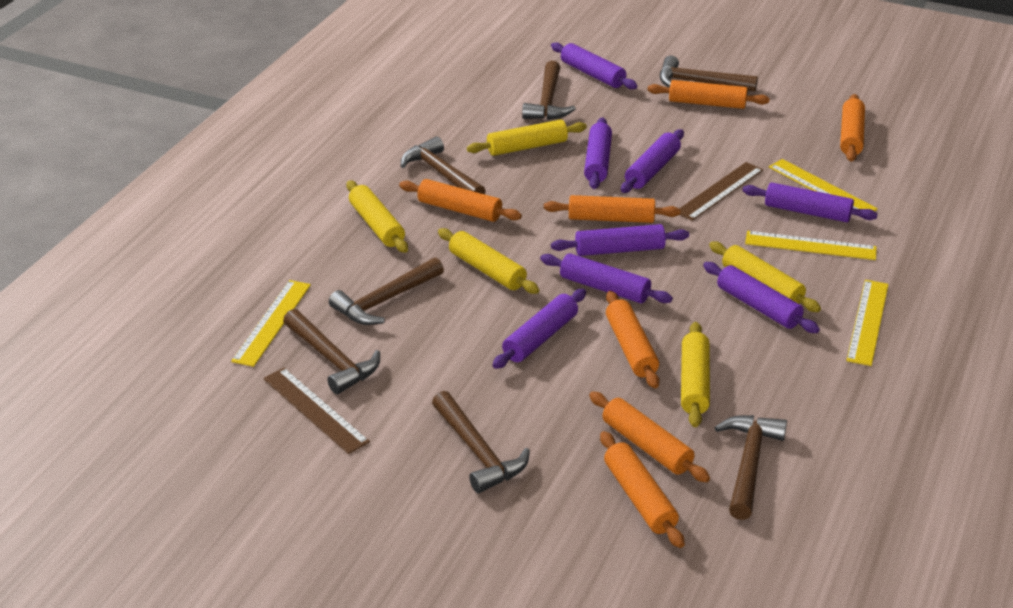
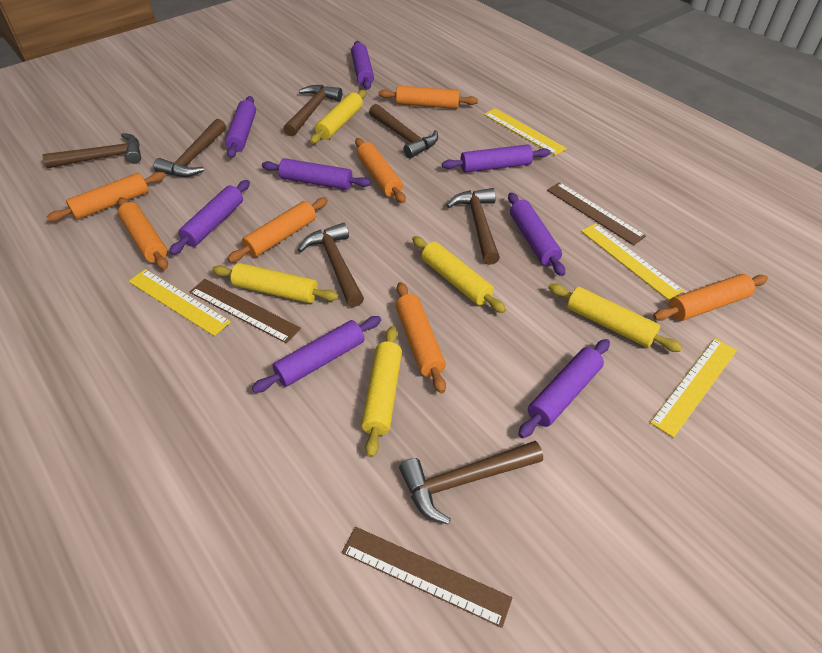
brown ruler: 2 -> 3

